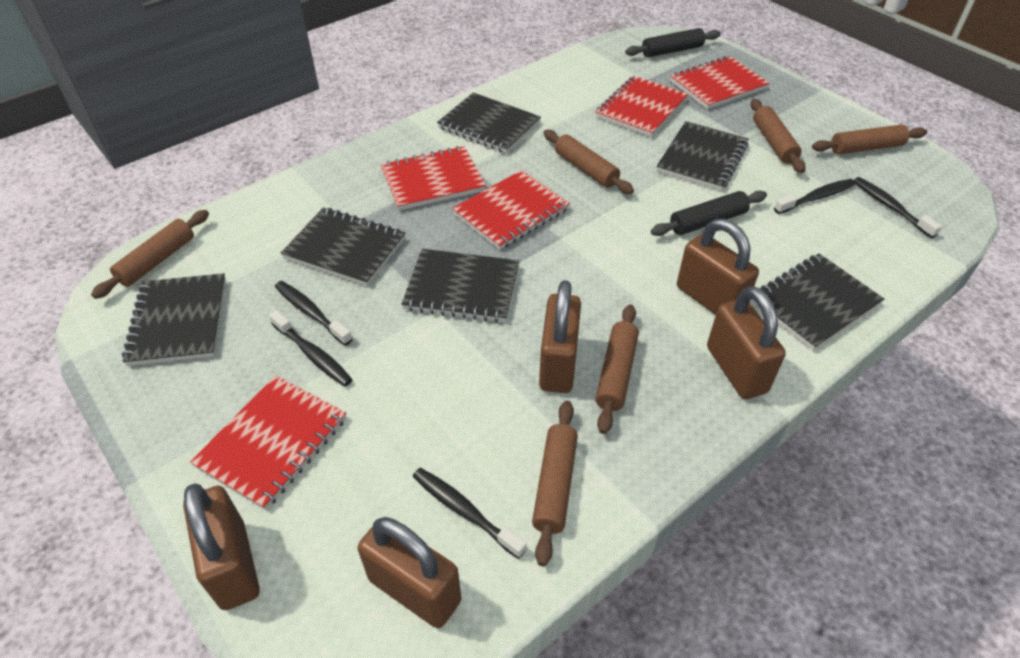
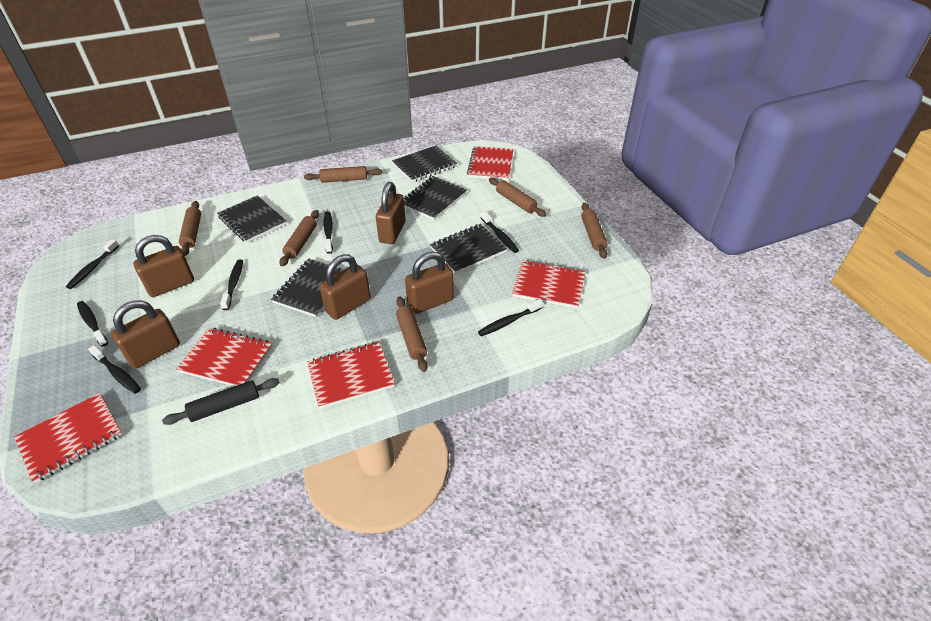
black notebook: 6 -> 5
black rolling pin: 2 -> 1
black toothbrush: 5 -> 7

